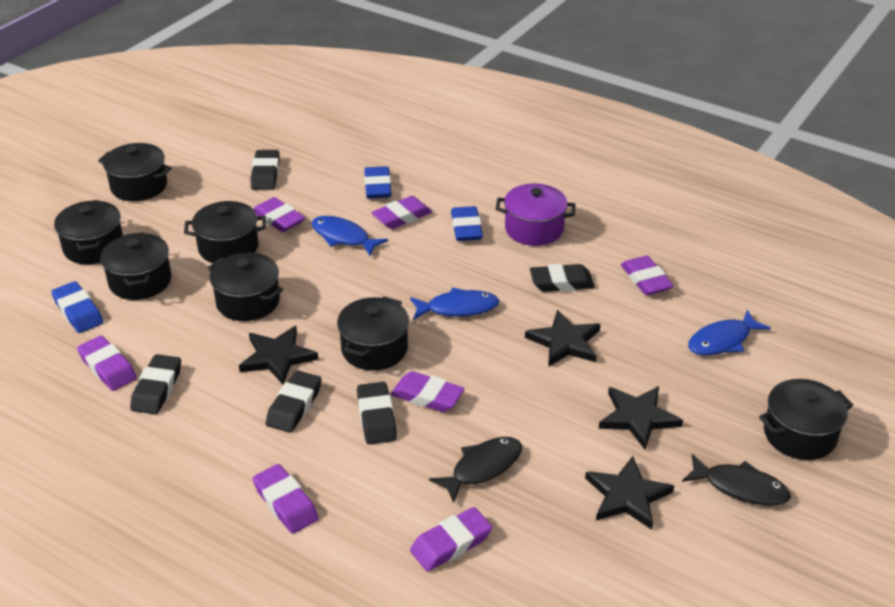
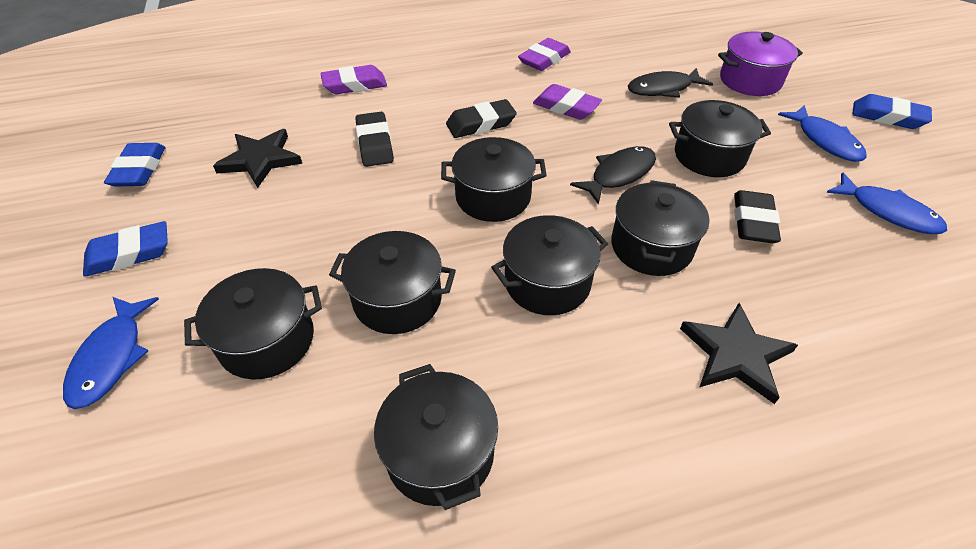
black eraser: 5 -> 3
black star: 4 -> 2
purple eraser: 7 -> 3

